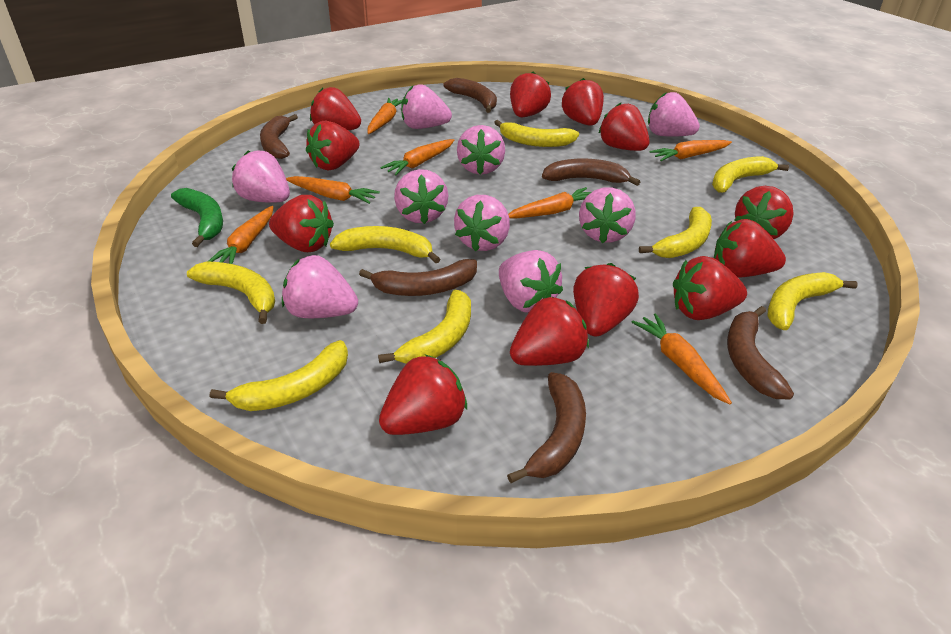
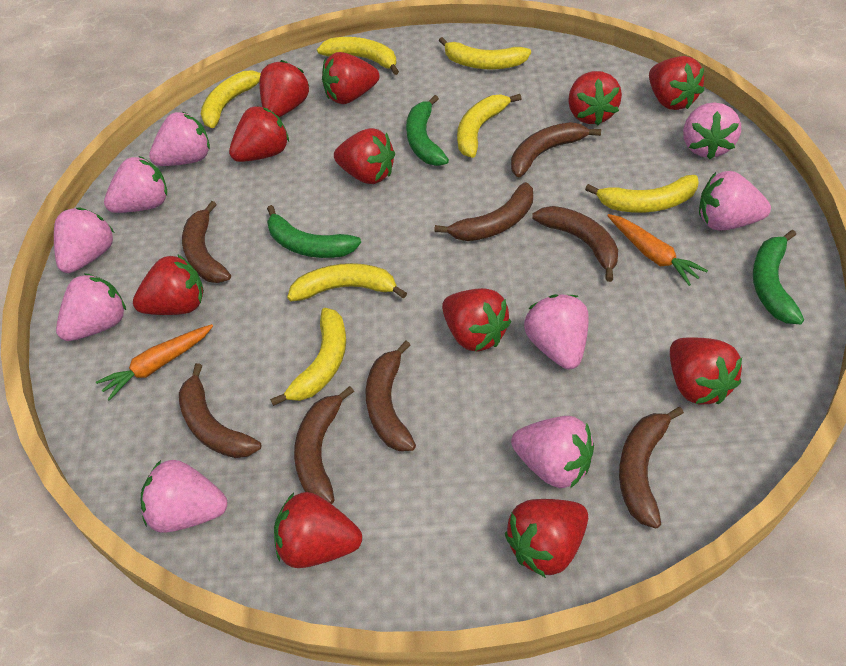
brown banana: 6 -> 8
green banana: 1 -> 3
orange carrot: 7 -> 2
red strawberry: 12 -> 11
yellow banana: 8 -> 7

